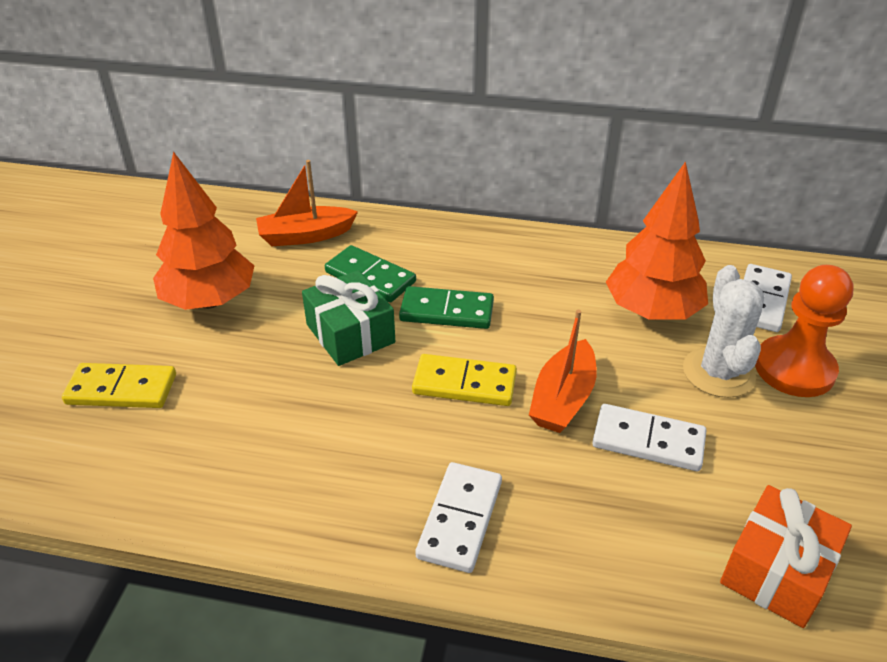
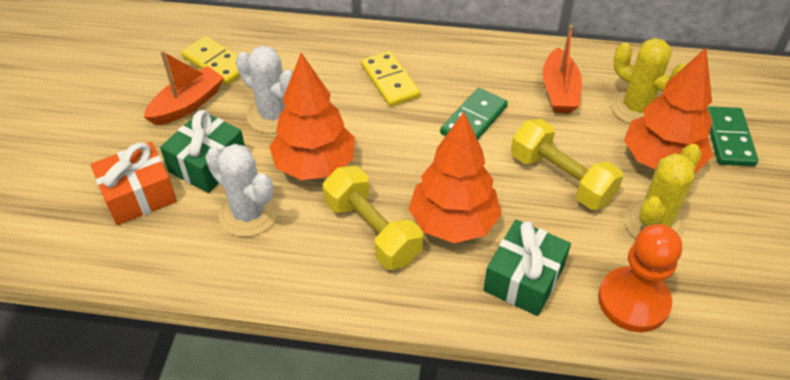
green gift: 1 -> 2
orange tree: 2 -> 3
white cactus: 1 -> 2
white domino: 3 -> 0
yellow cactus: 0 -> 2
yellow dumbbell: 0 -> 2

